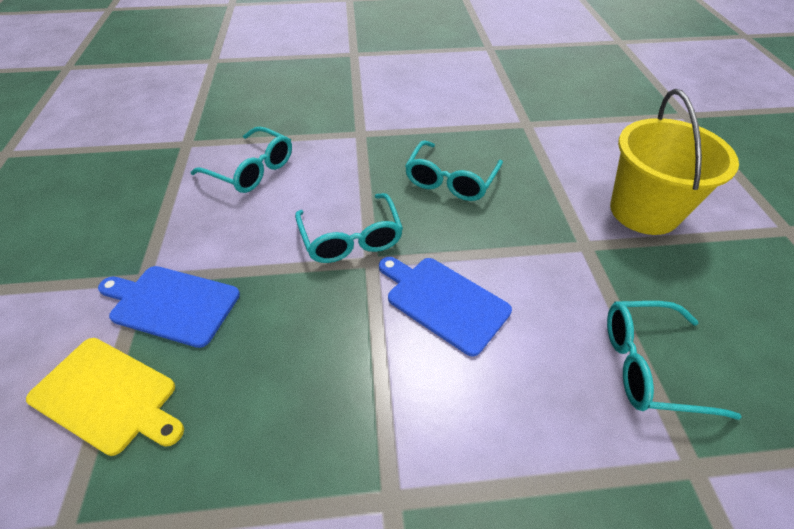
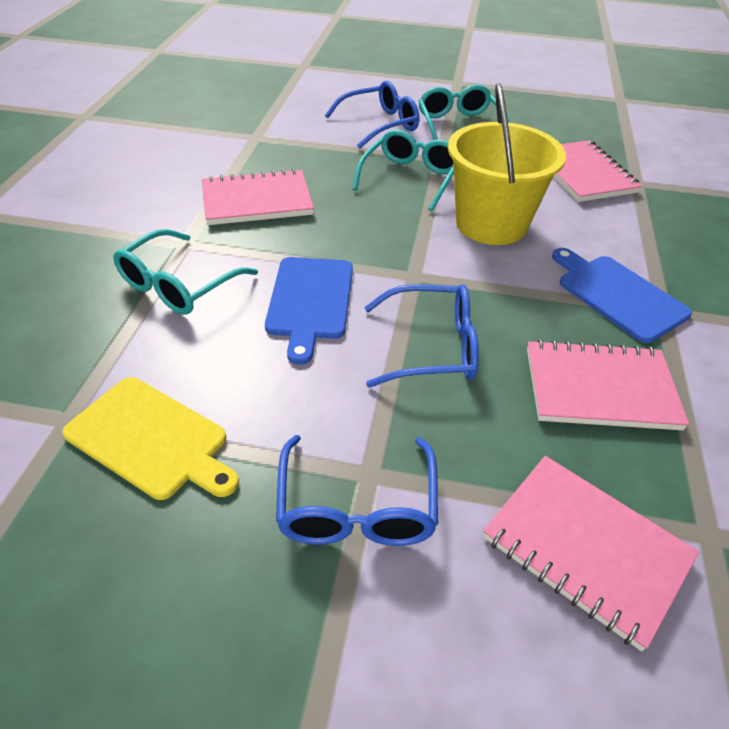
blue glasses: 0 -> 3
pink notebook: 0 -> 4
turquoise glasses: 4 -> 3

